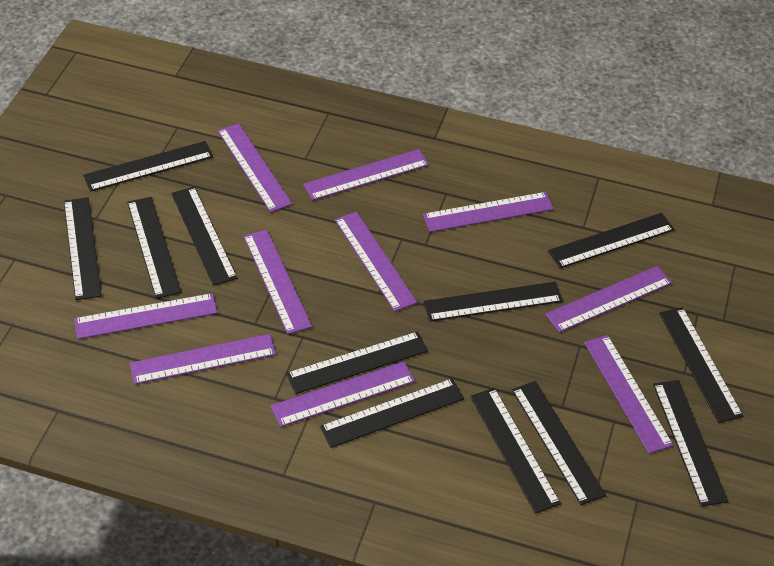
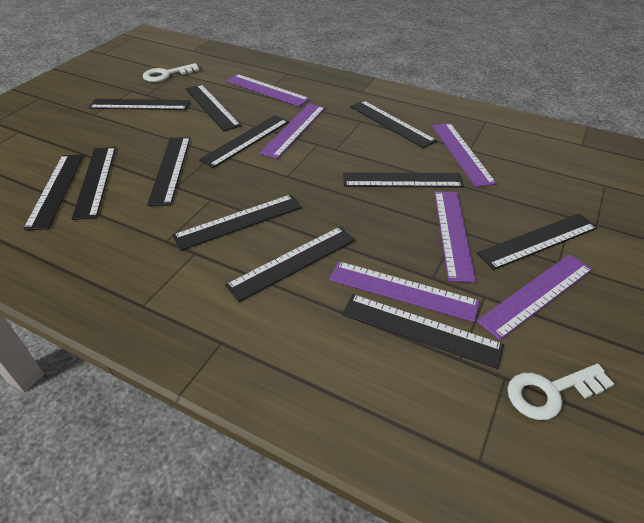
purple ruler: 10 -> 6
white key: 0 -> 2

